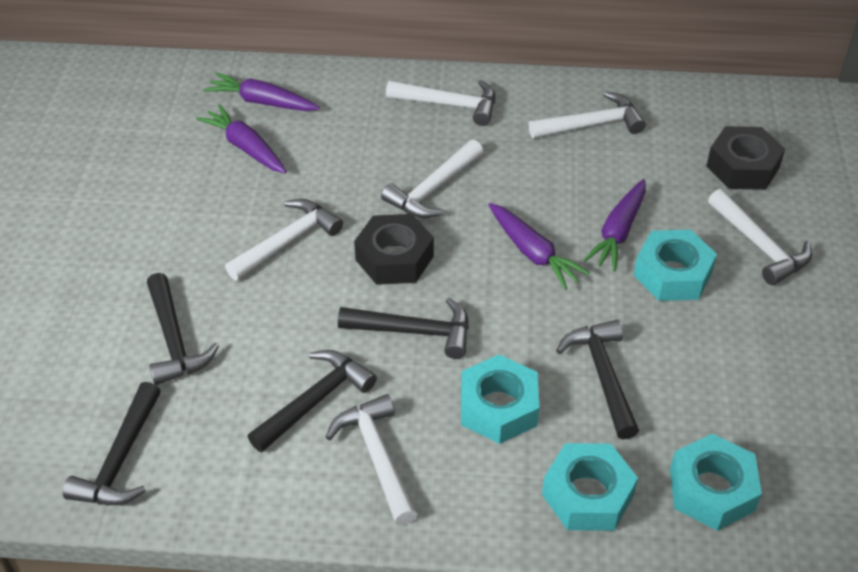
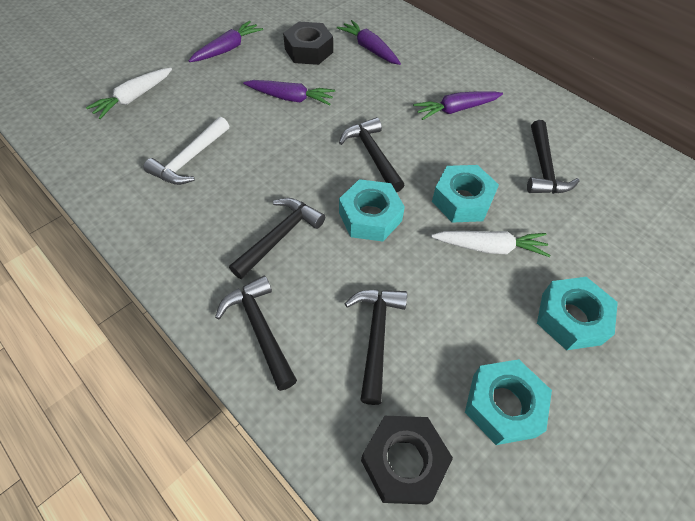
white carrot: 0 -> 2
white hammer: 6 -> 1

